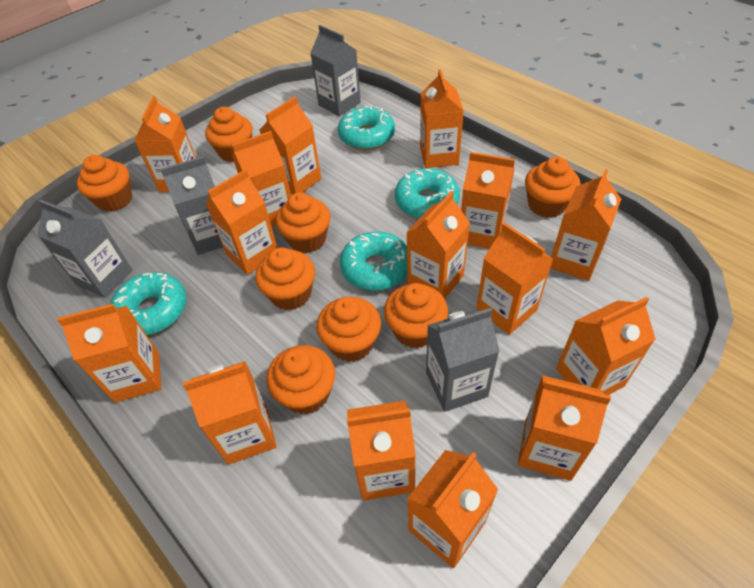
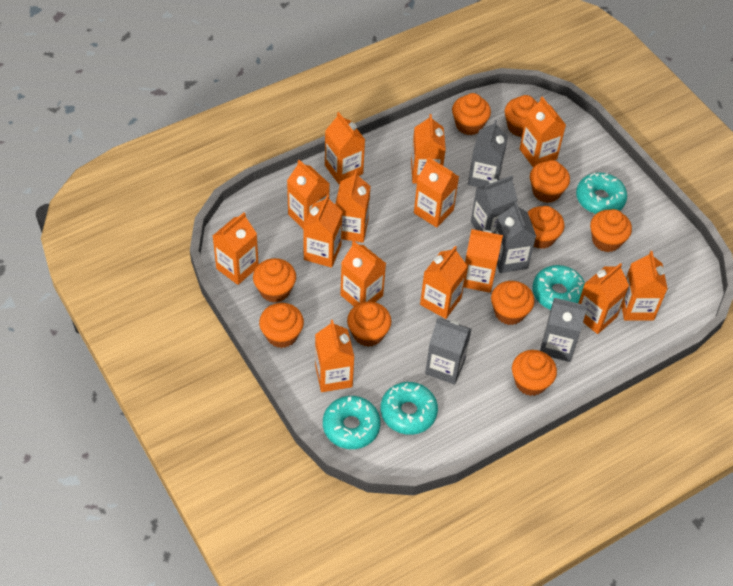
grey carton: 4 -> 5
orange carton: 15 -> 14
orange cupcake: 8 -> 10

